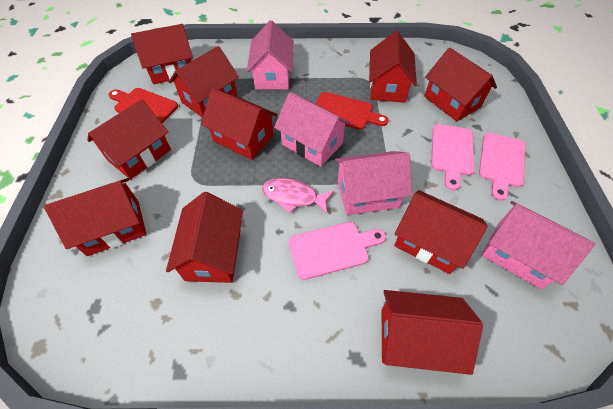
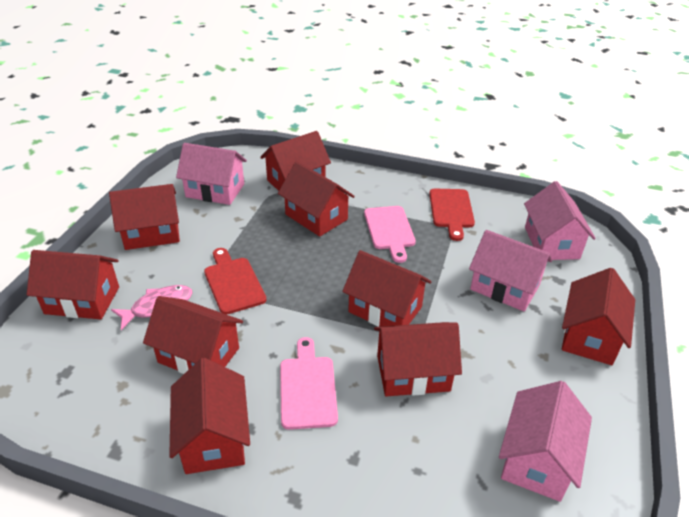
pink cutting board: 3 -> 2
red house: 10 -> 9

